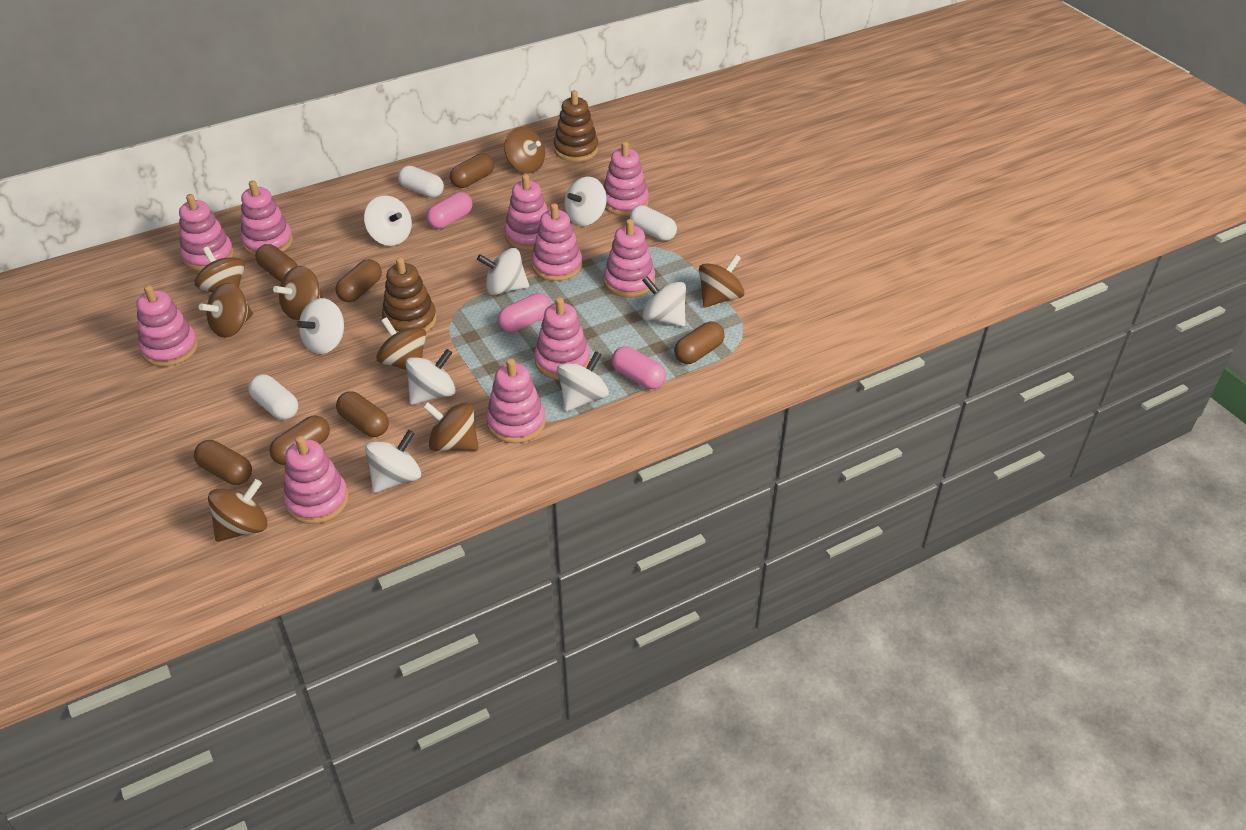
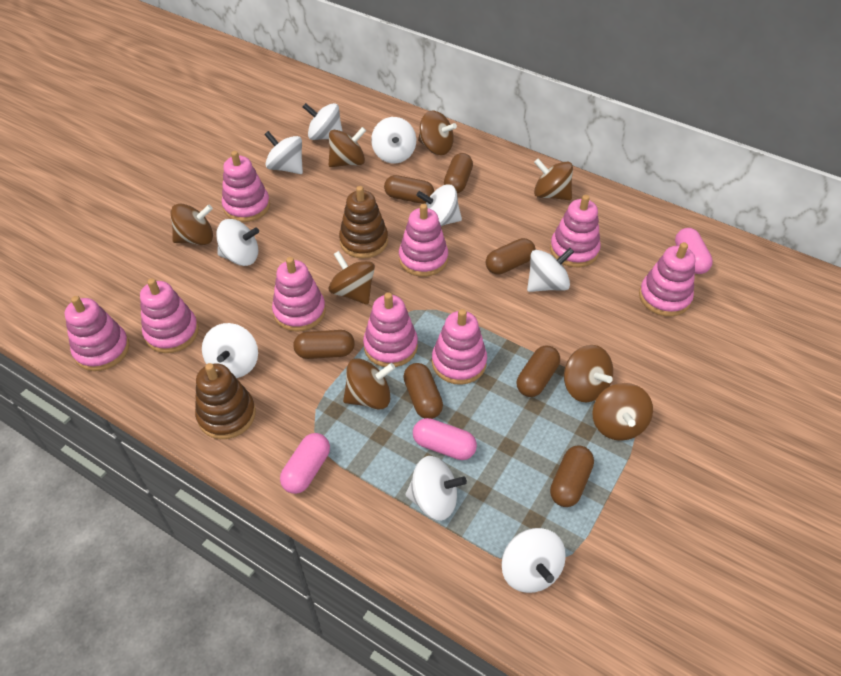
pink stacking toy: 10 -> 9
white capsule: 3 -> 0
white spinning top: 8 -> 9

